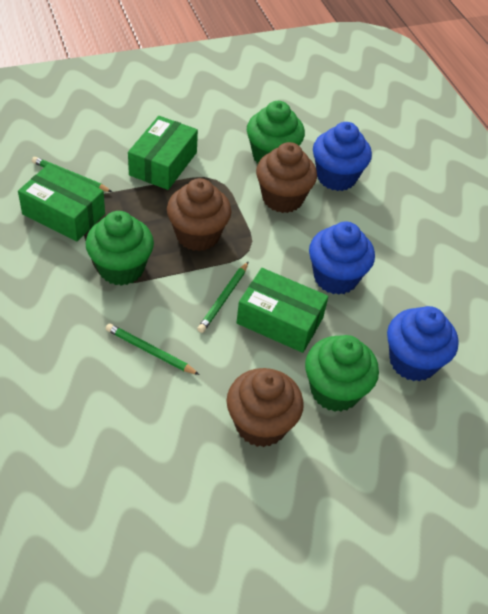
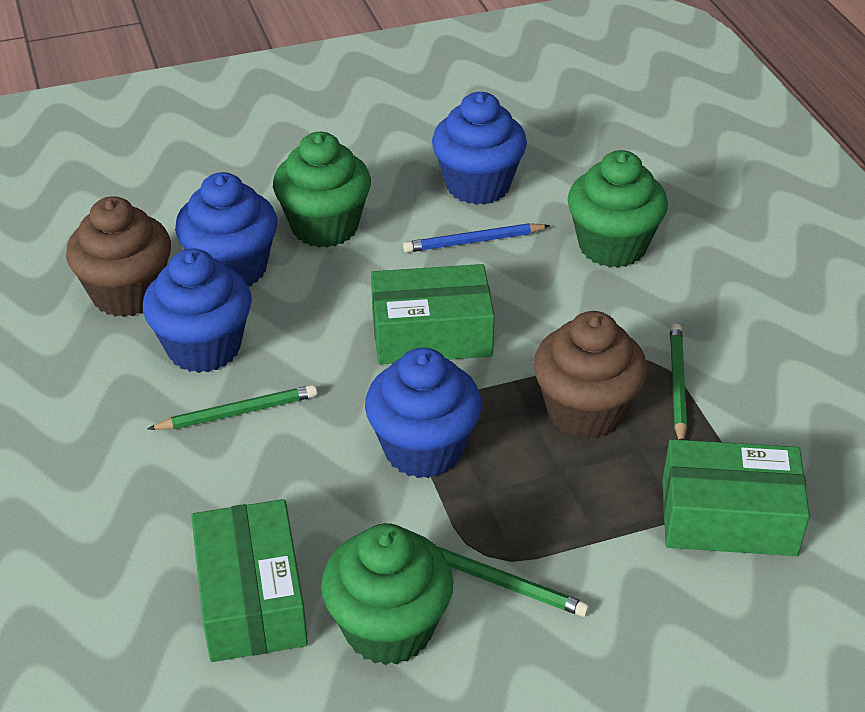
blue cupcake: 3 -> 4
blue pencil: 0 -> 1
brown cupcake: 3 -> 2

